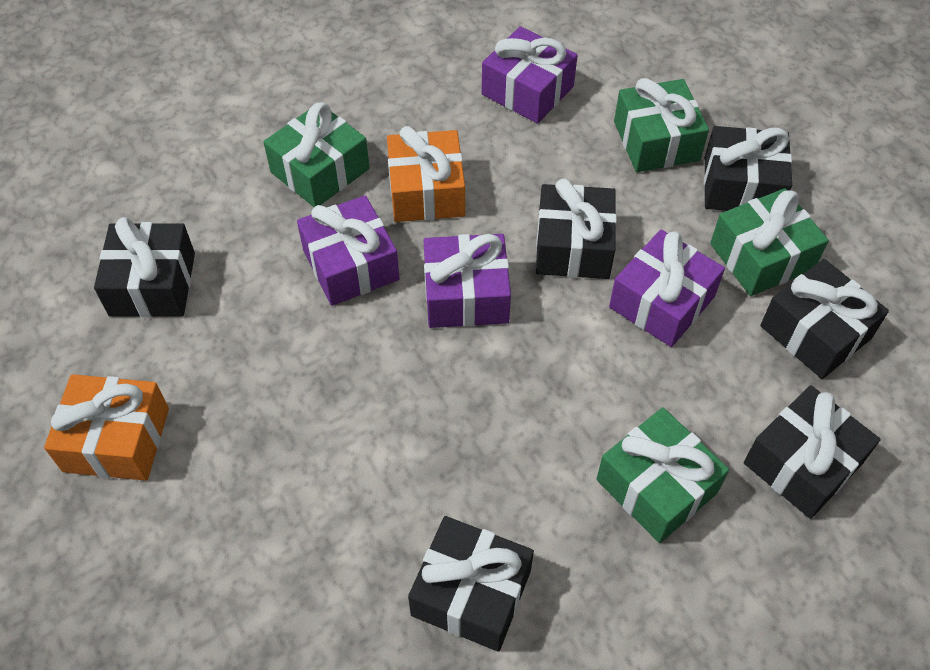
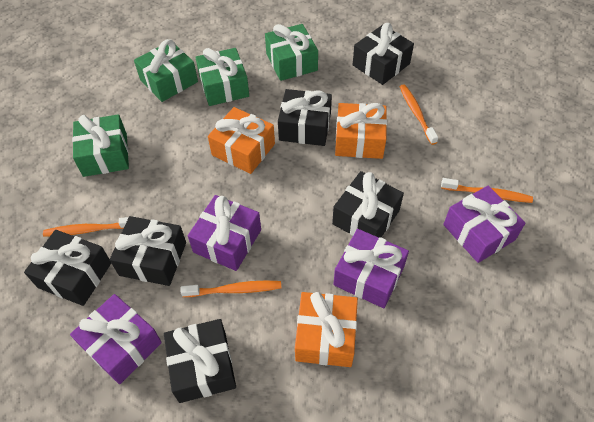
orange gift: 2 -> 3
orange toothbrush: 0 -> 4

